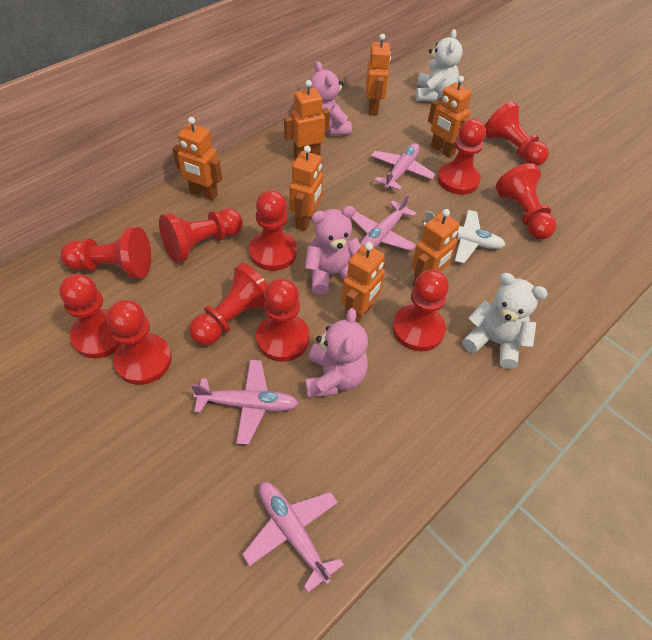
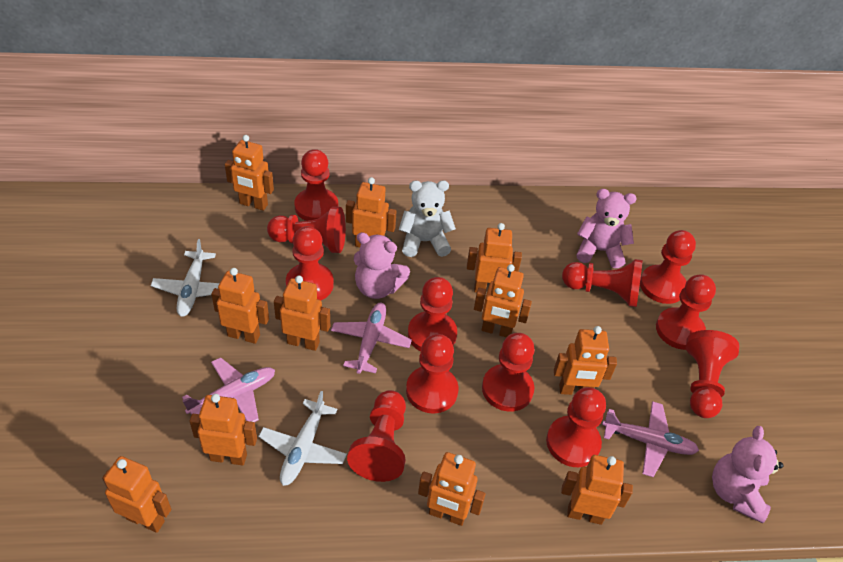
orange robot: 7 -> 11
pink plane: 4 -> 3
red pawn: 11 -> 12
white plane: 1 -> 2
white teddy bear: 2 -> 1

